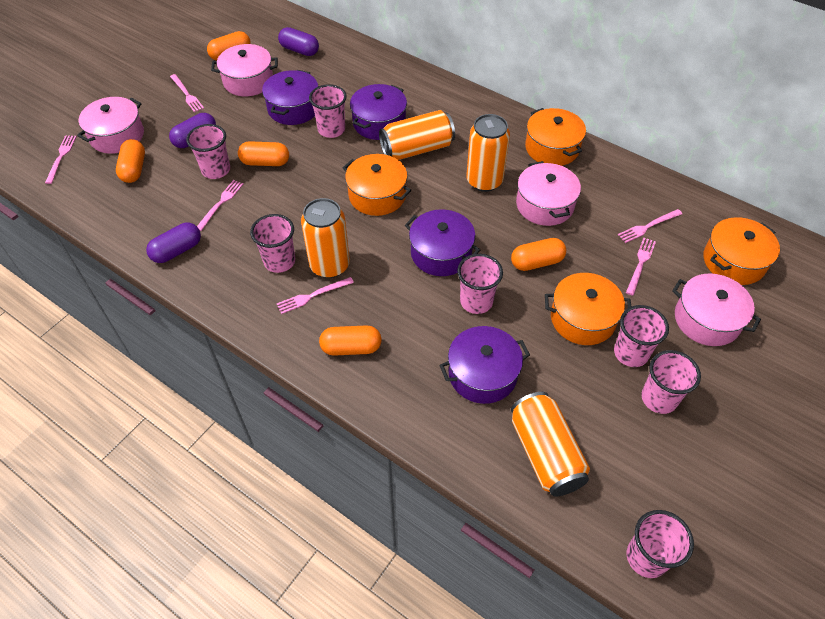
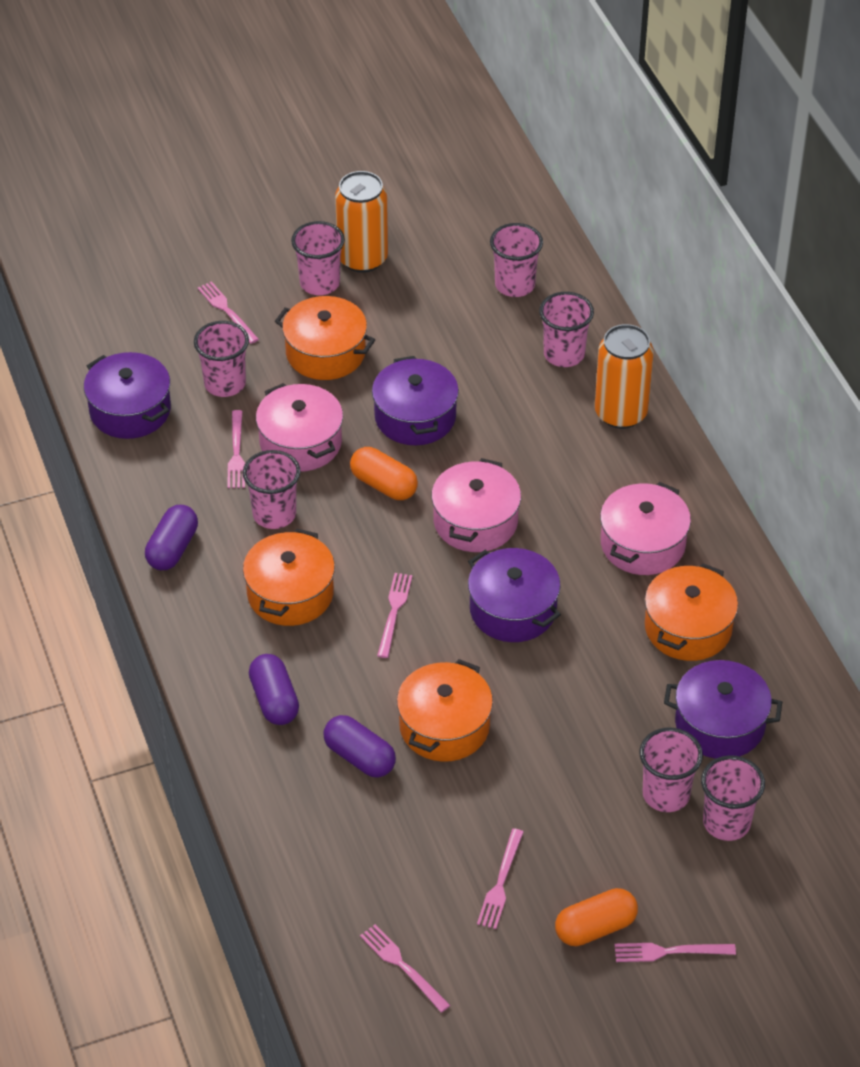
orange can: 4 -> 2
orange capsule: 5 -> 2
pink pot: 4 -> 3

